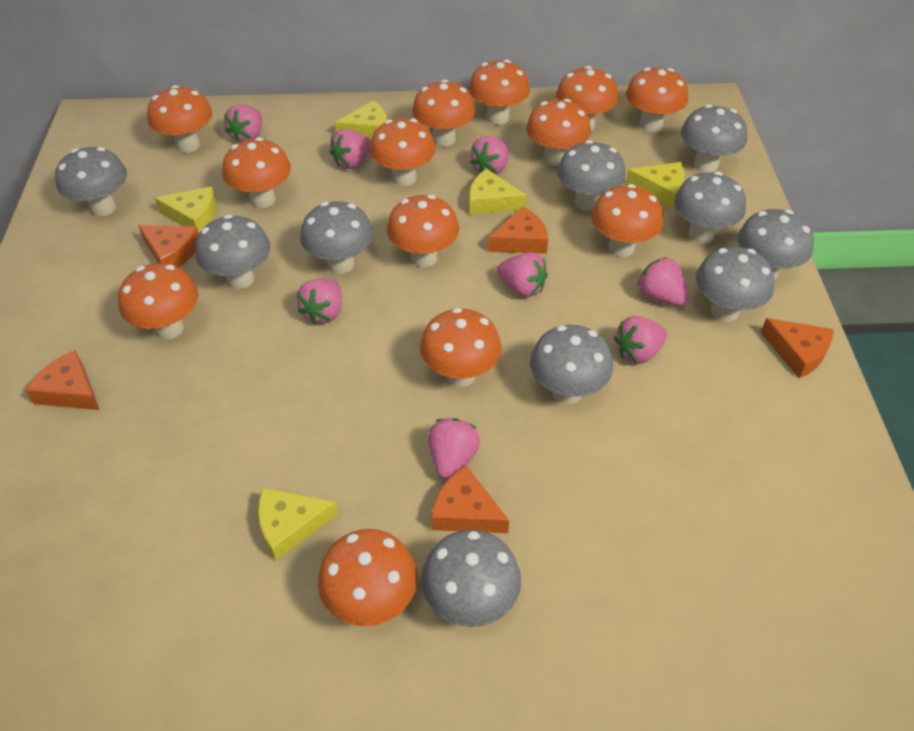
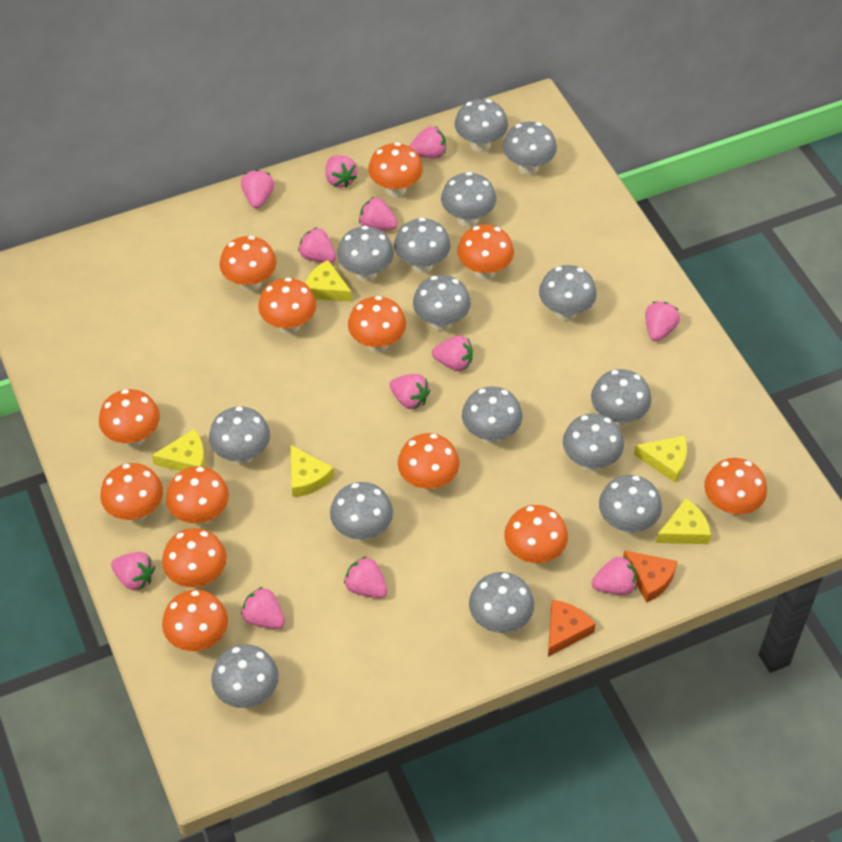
grey mushroom: 10 -> 15
orange cheese: 5 -> 2
pink strawberry: 8 -> 12

